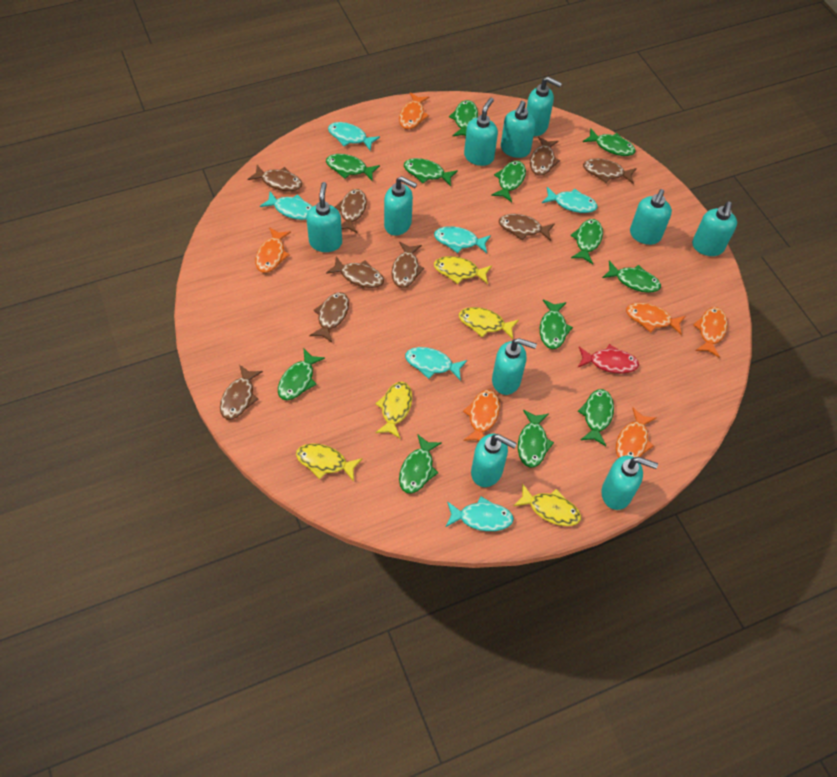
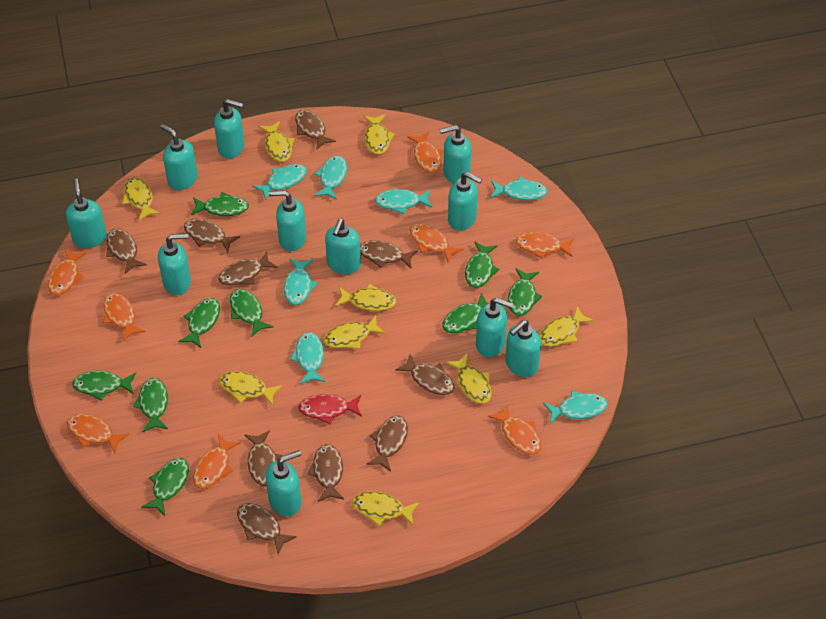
brown fish: 9 -> 10
green fish: 12 -> 9
orange fish: 6 -> 8
turquoise fish: 6 -> 7
turquoise soap dispenser: 10 -> 11
yellow fish: 5 -> 9

